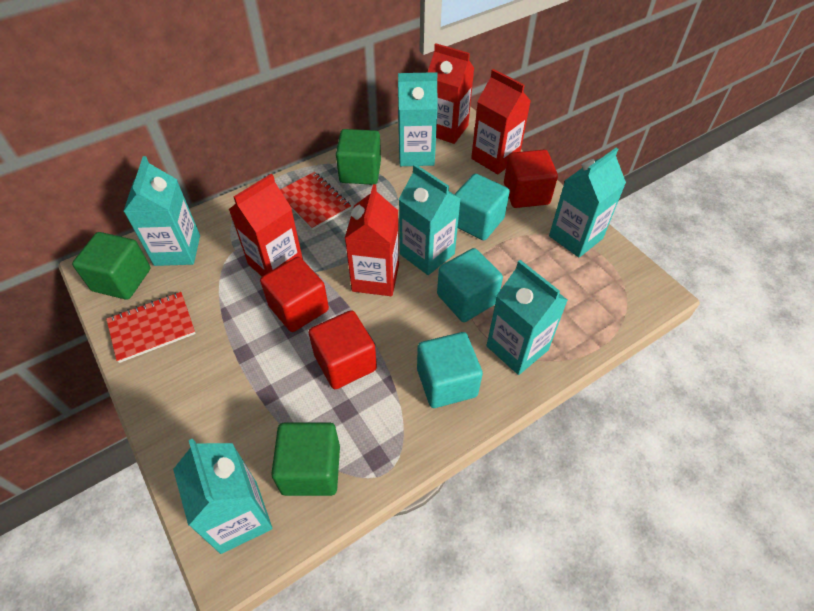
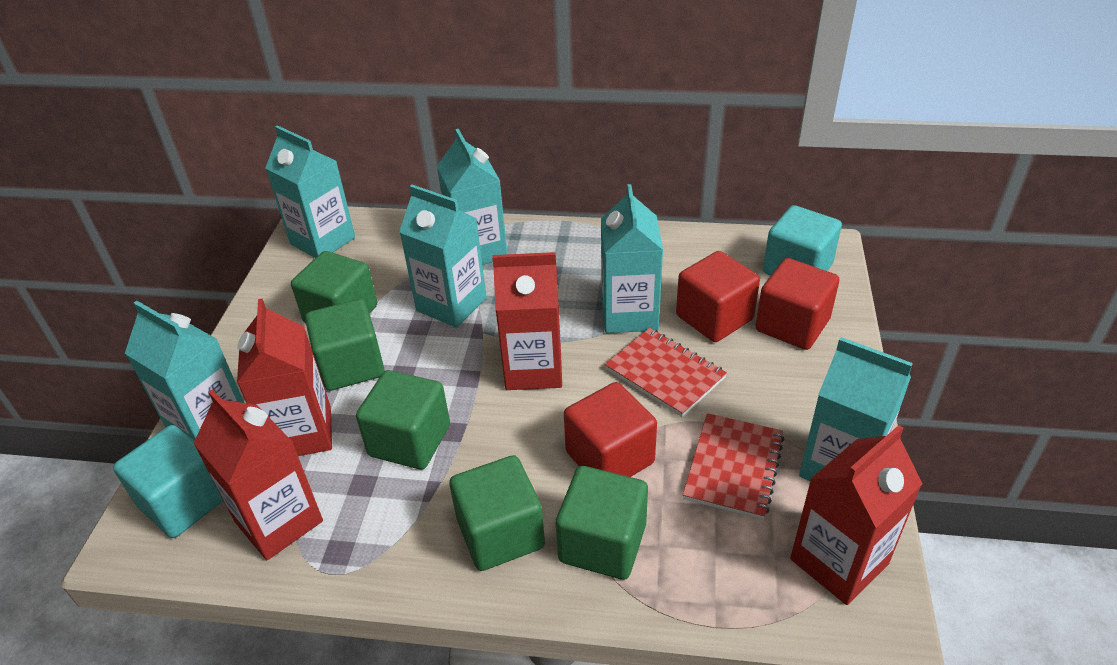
green cube: 3 -> 5
turquoise cube: 3 -> 2

